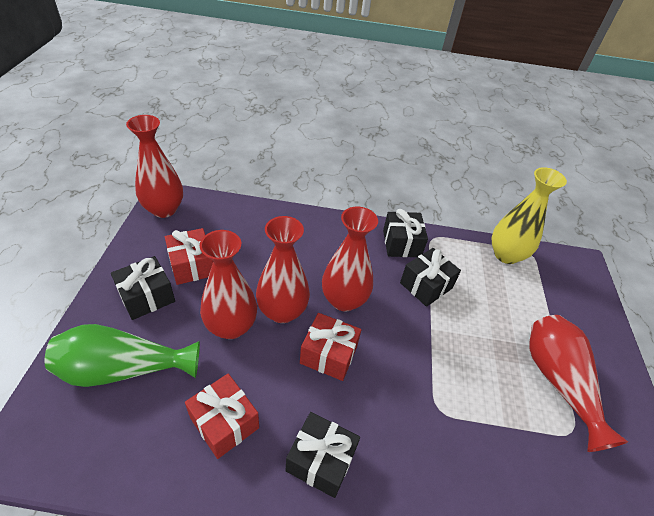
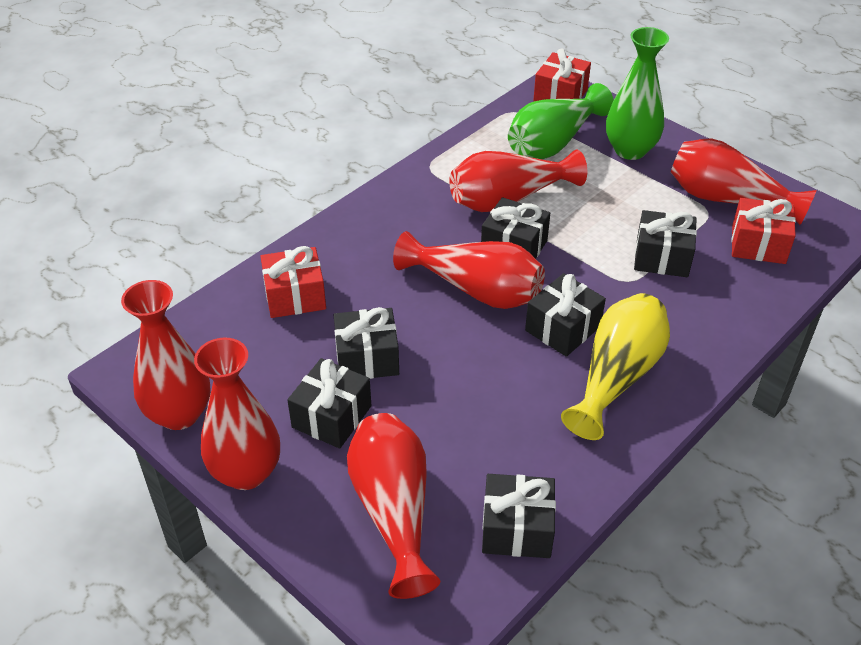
black gift: 4 -> 6
green vase: 1 -> 2
red vase: 5 -> 6

